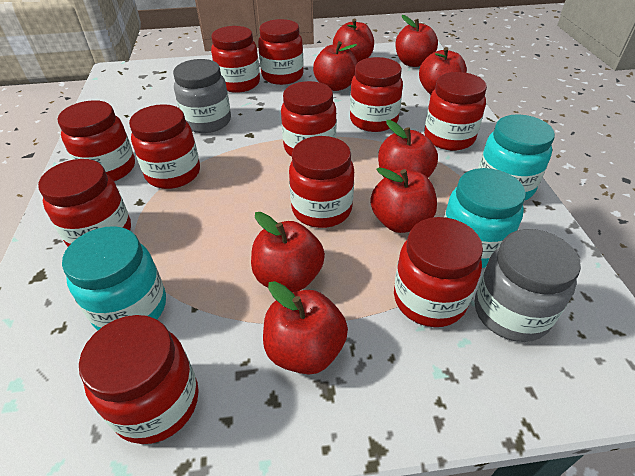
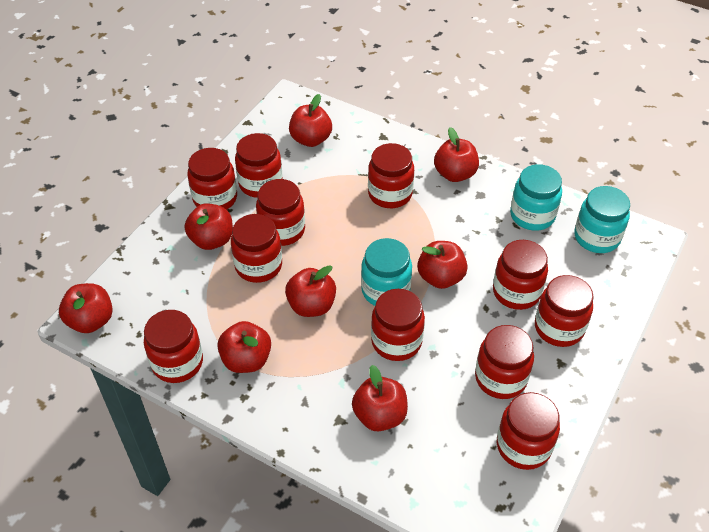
grey jar: 2 -> 0

